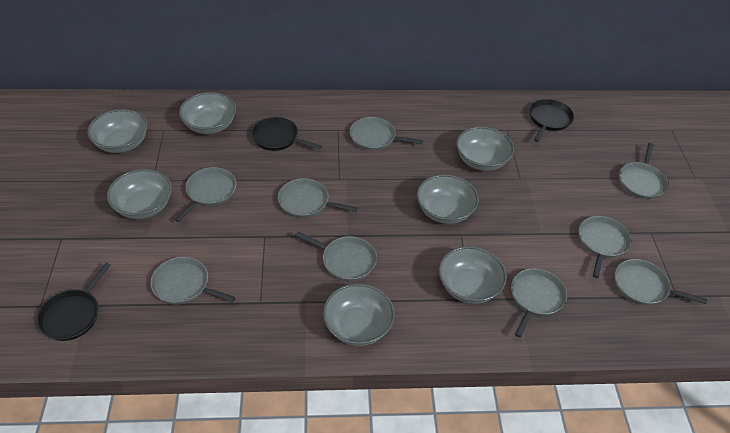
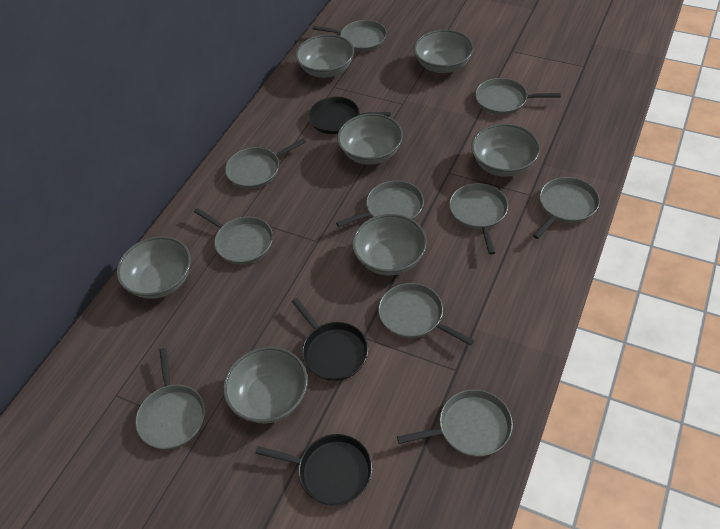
grey pan: 9 -> 10

